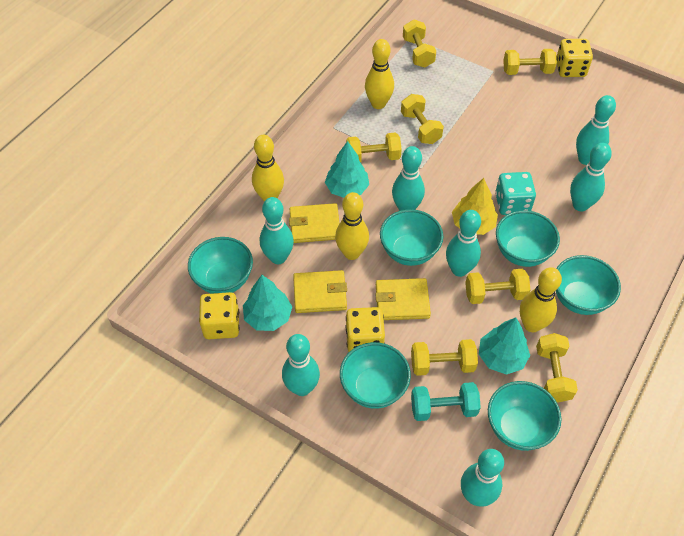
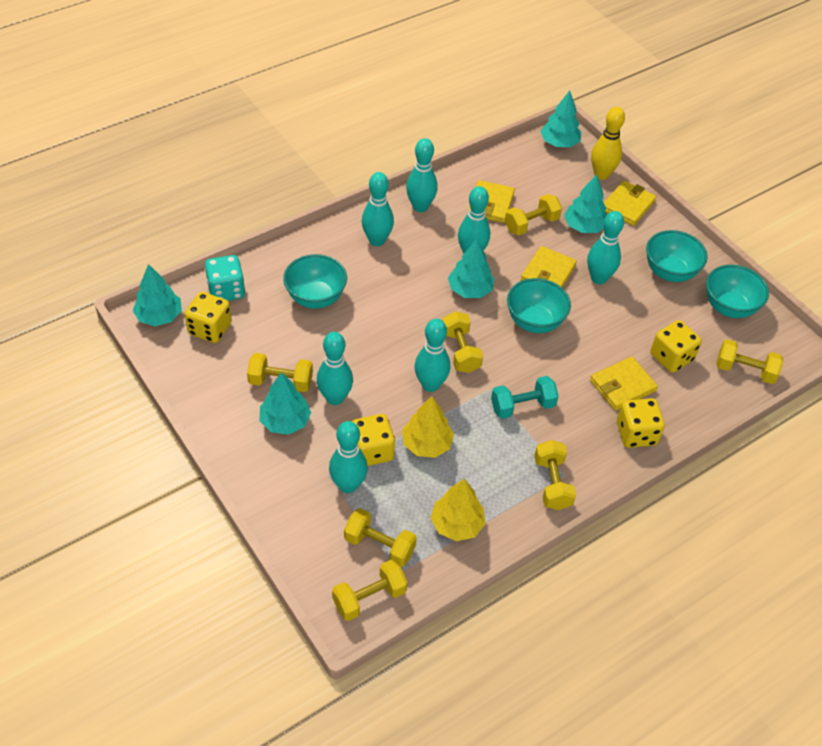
turquoise bowl: 6 -> 4
turquoise tree: 3 -> 5
yellow bowling pin: 4 -> 1
yellow dice: 3 -> 4
yellow tree: 1 -> 2
yellow wallet: 3 -> 4

